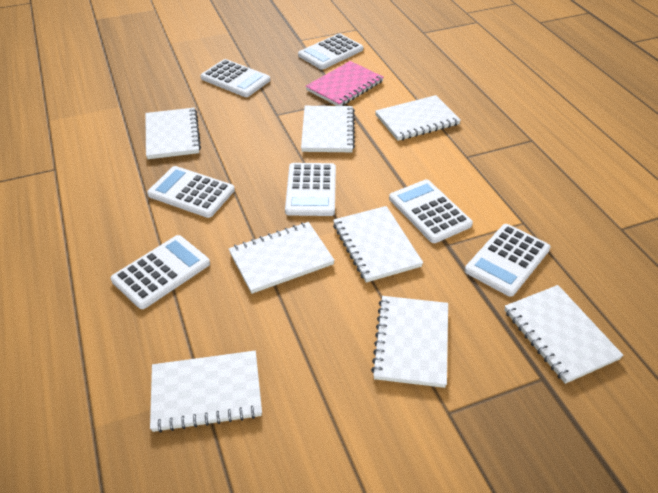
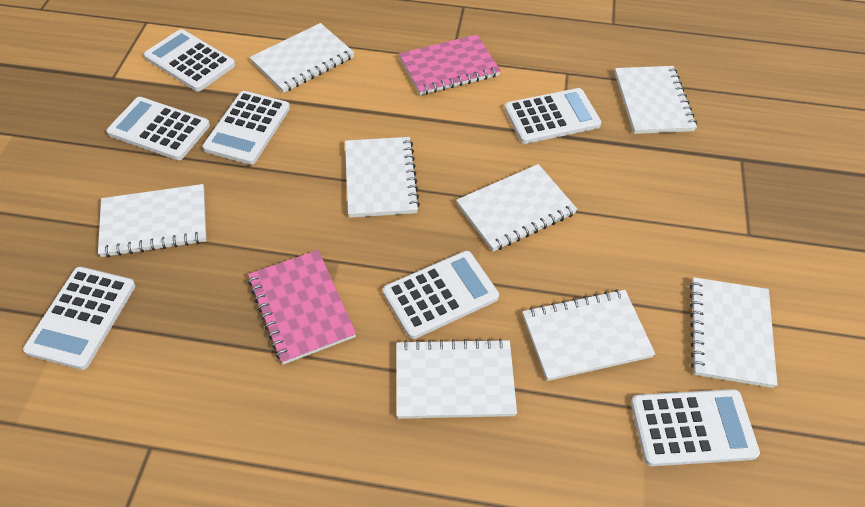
pink notebook: 1 -> 2

